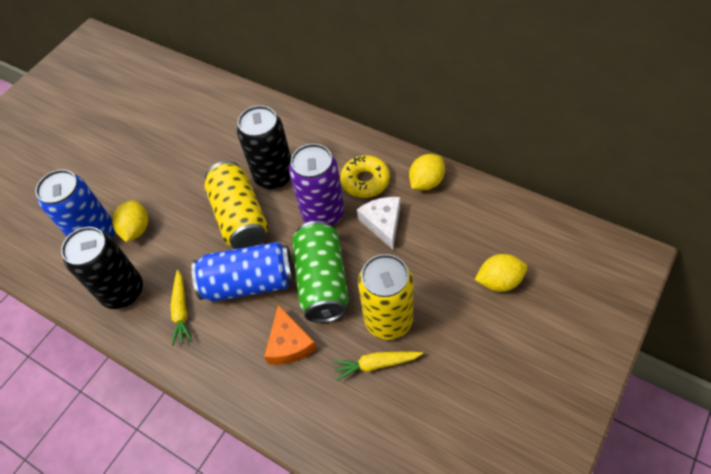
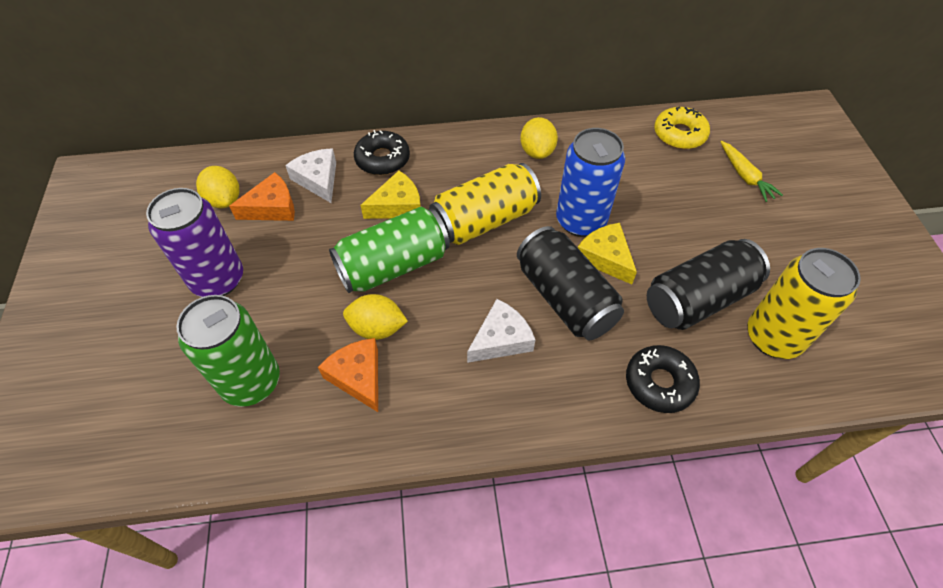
black donut: 0 -> 2
blue can: 2 -> 1
green can: 1 -> 2
orange cheese: 1 -> 2
white cheese: 1 -> 2
yellow carrot: 2 -> 1
yellow cheese: 0 -> 2

